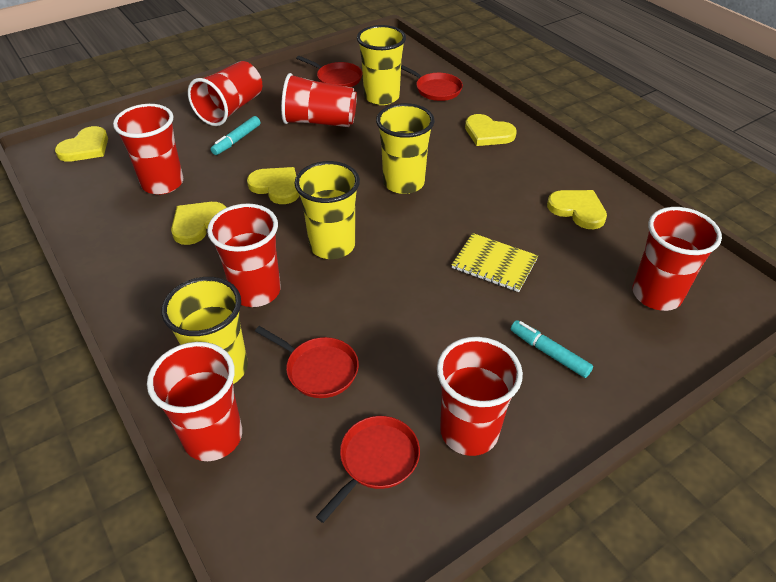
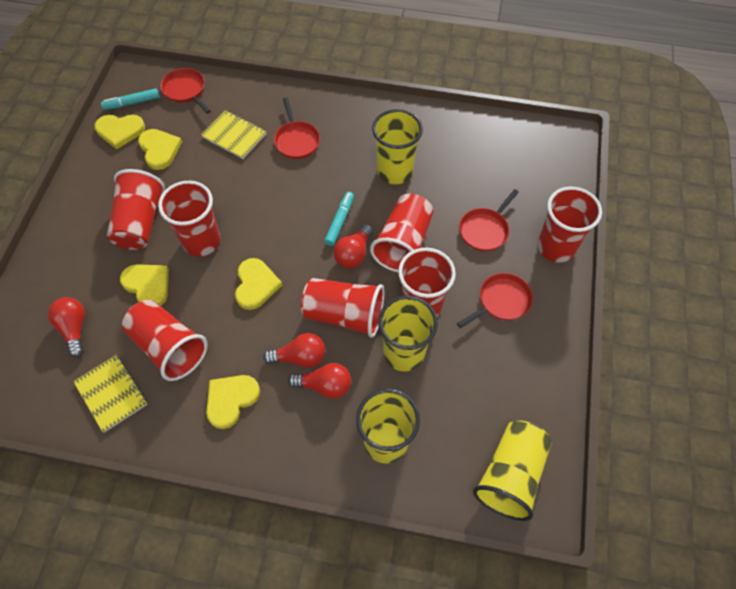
red light bulb: 0 -> 4
yellow notebook: 1 -> 2

